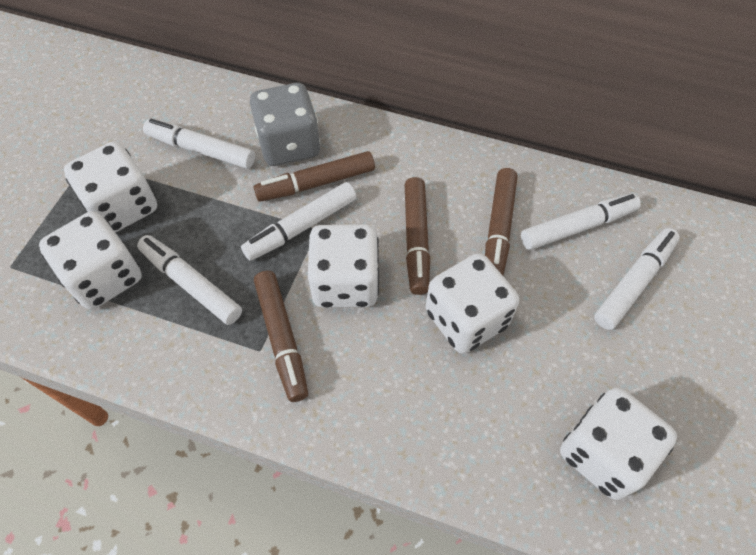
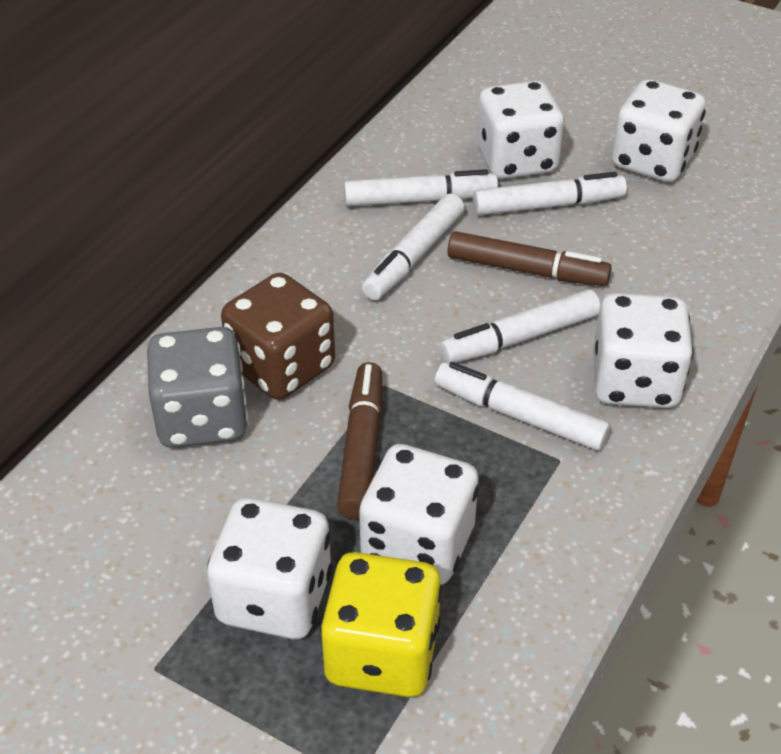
brown dice: 0 -> 1
brown marker: 4 -> 2
yellow dice: 0 -> 1

